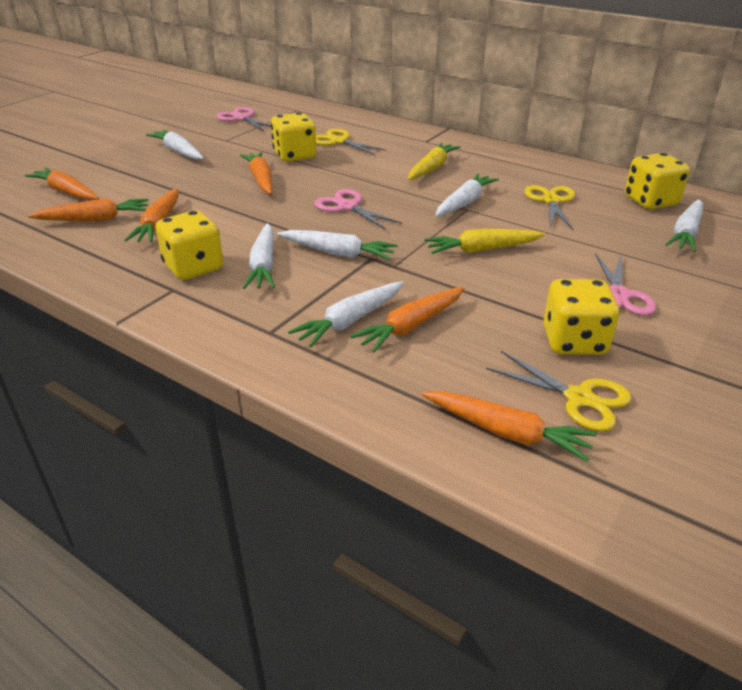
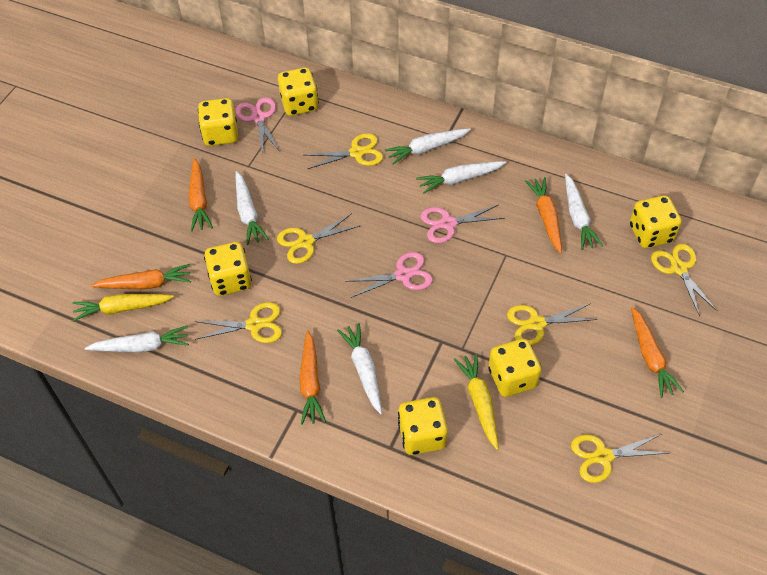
orange carrot: 6 -> 5
yellow dice: 4 -> 6
yellow scissors: 3 -> 6

